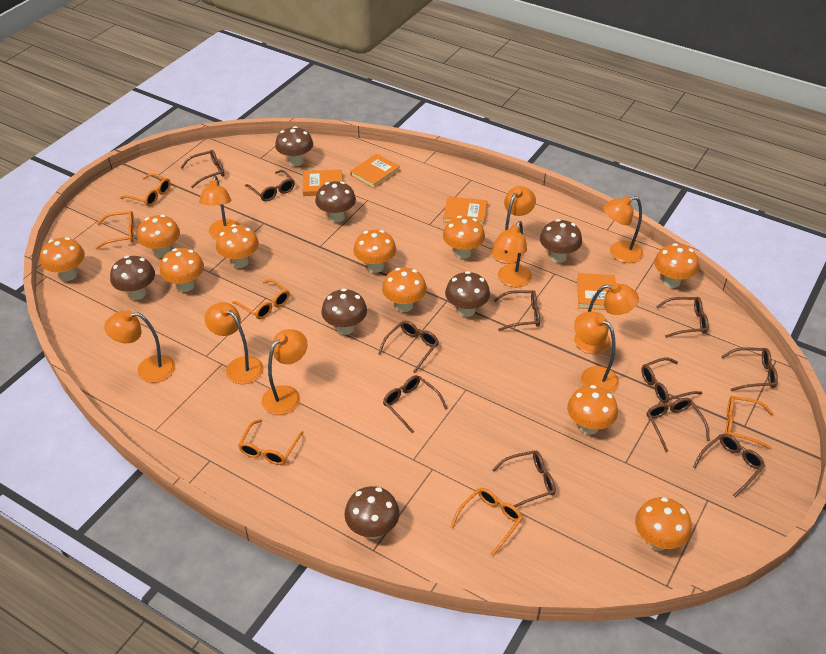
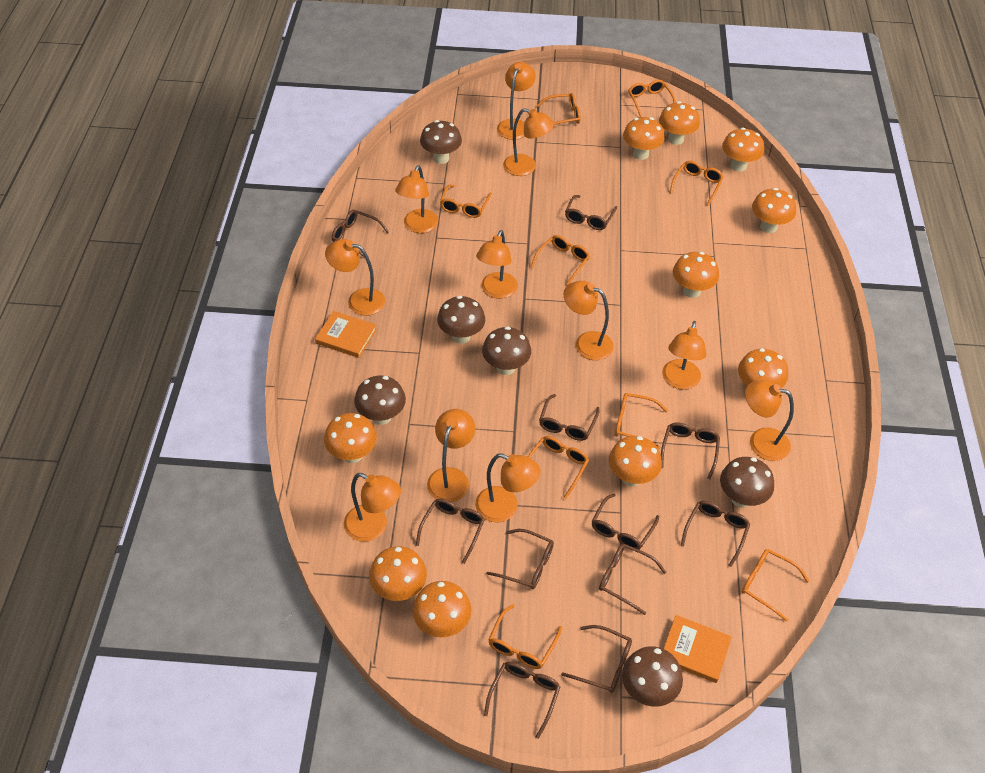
brown mushroom: 7 -> 6
orange book: 4 -> 2
orange glasses: 6 -> 9
orange lamp: 9 -> 11

